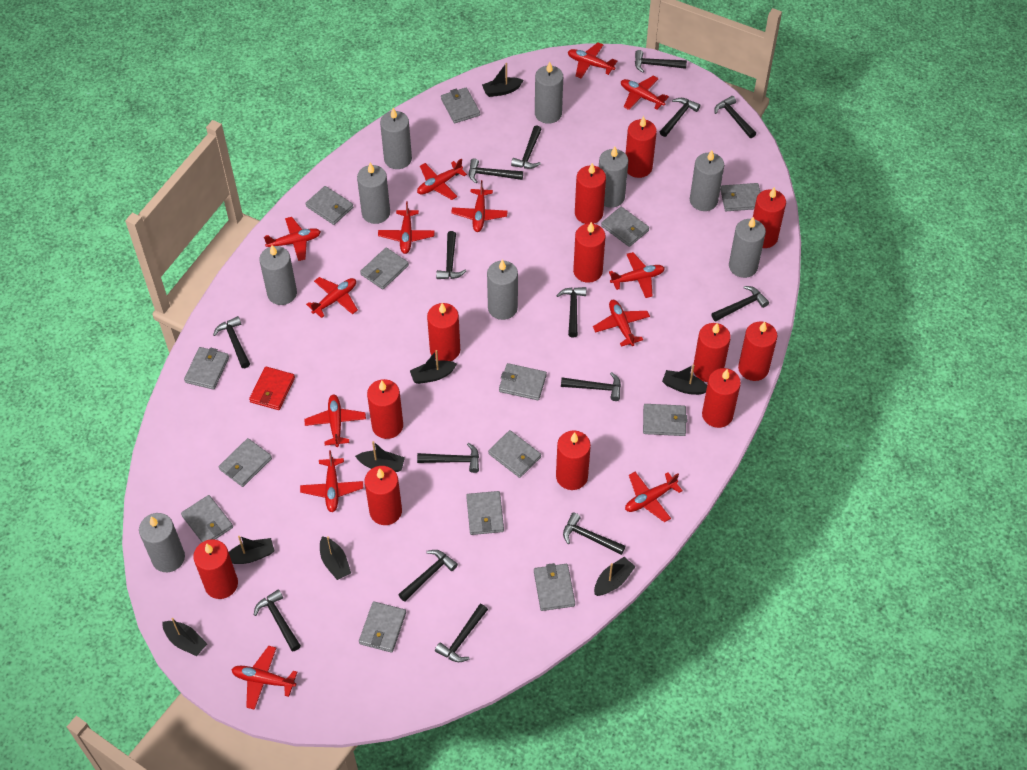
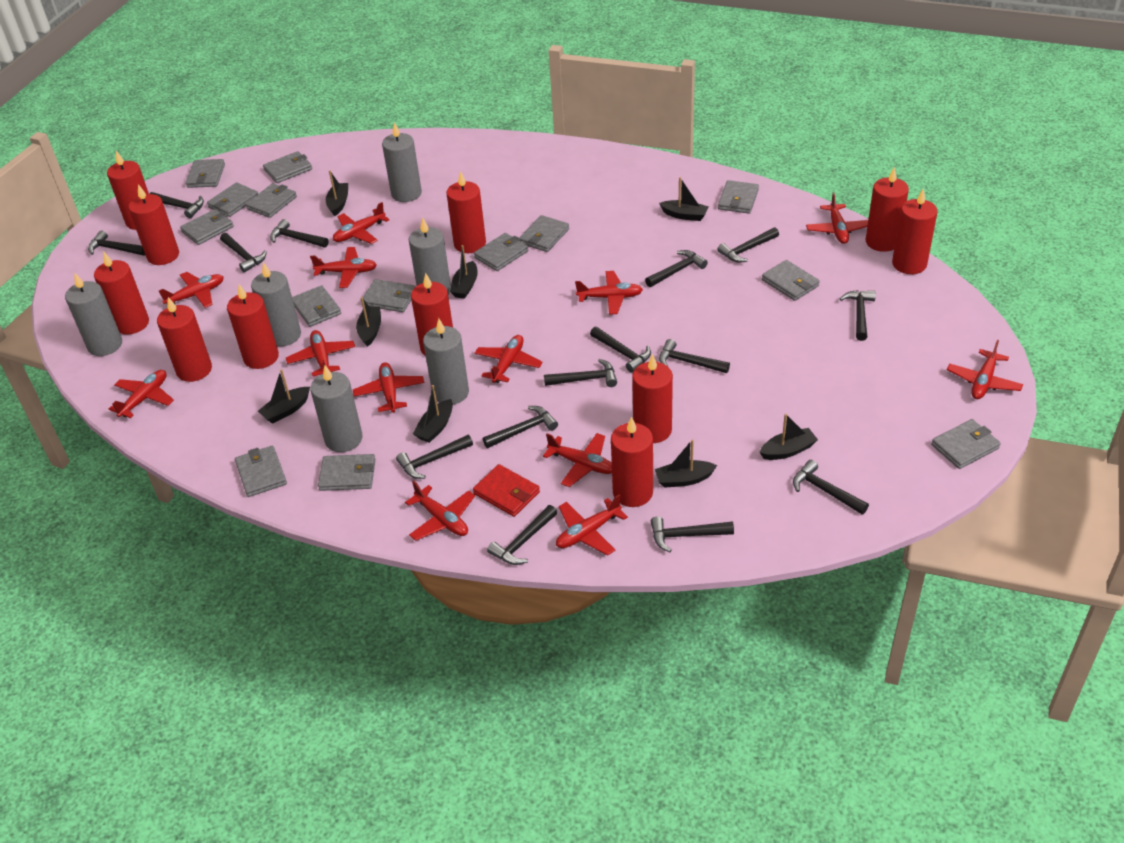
grey candle: 9 -> 6
red candle: 12 -> 11

